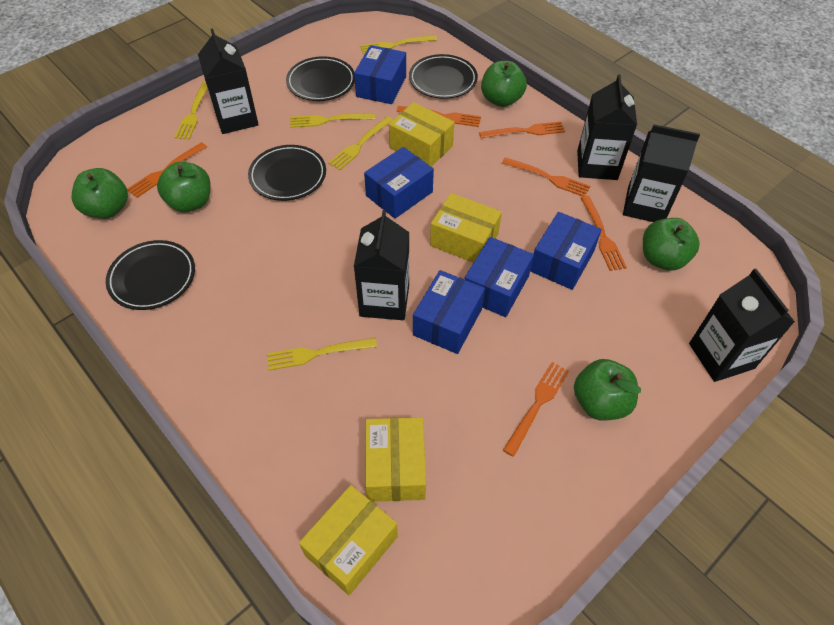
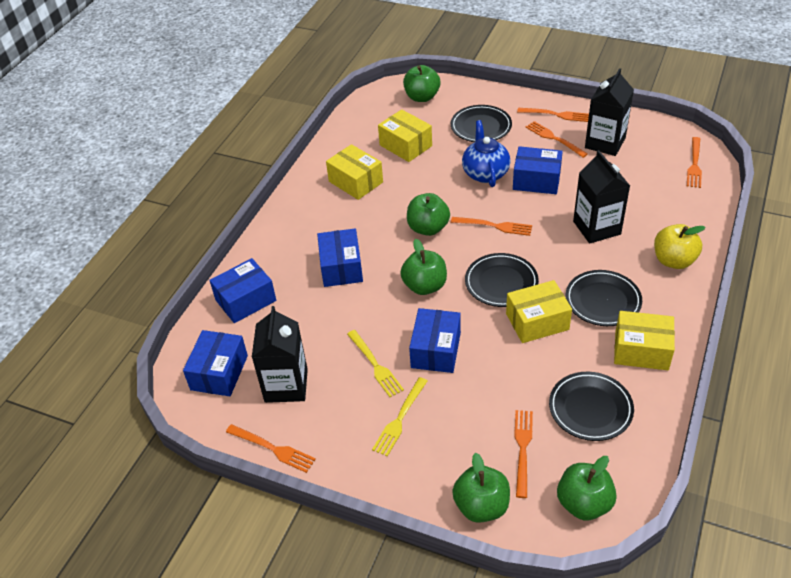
black carton: 5 -> 3
blue teapot: 0 -> 1
yellow apple: 0 -> 1
yellow fork: 5 -> 2

